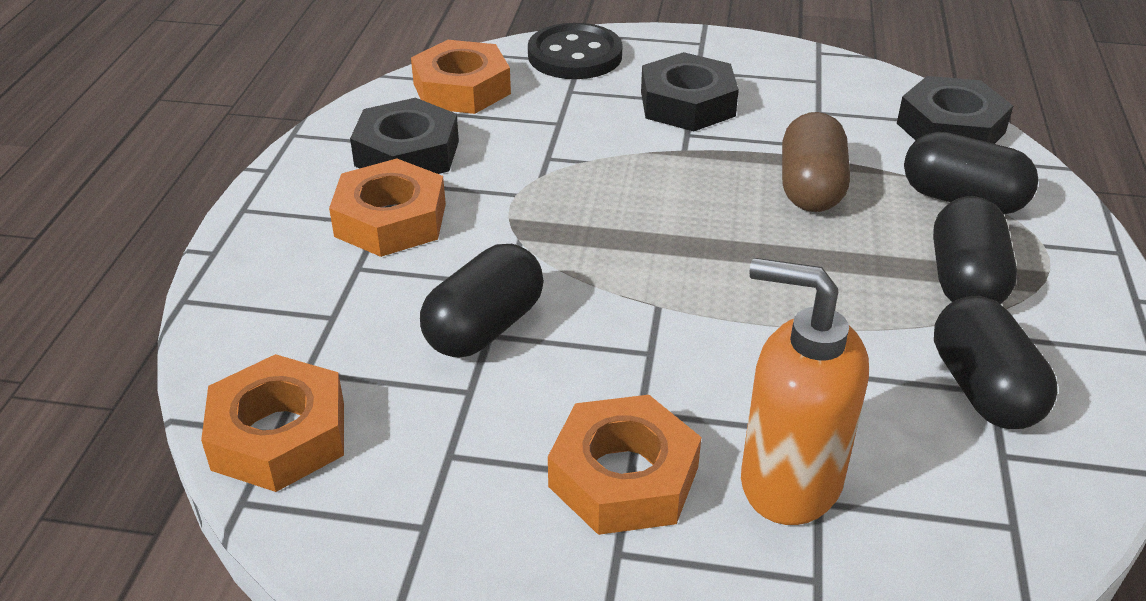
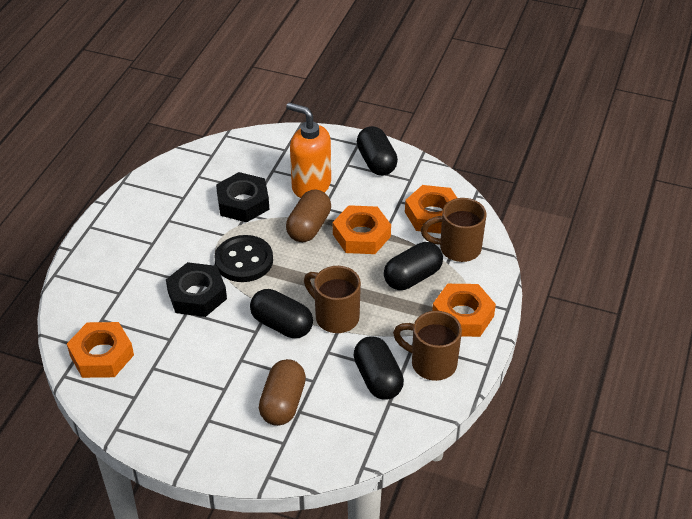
black nut: 3 -> 2
brown capsule: 1 -> 2
brown mug: 0 -> 3

